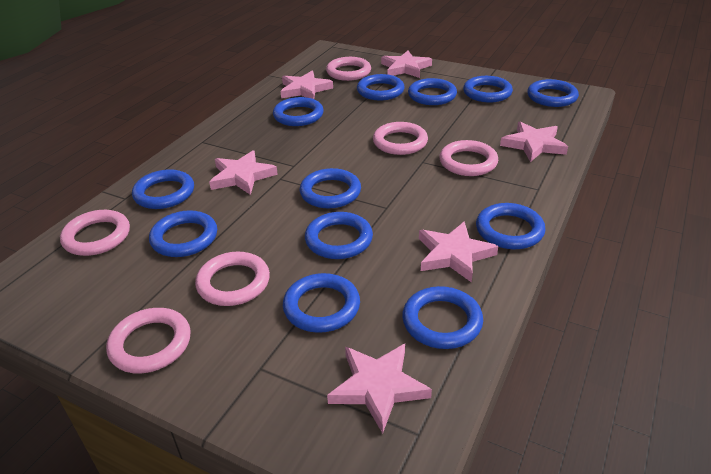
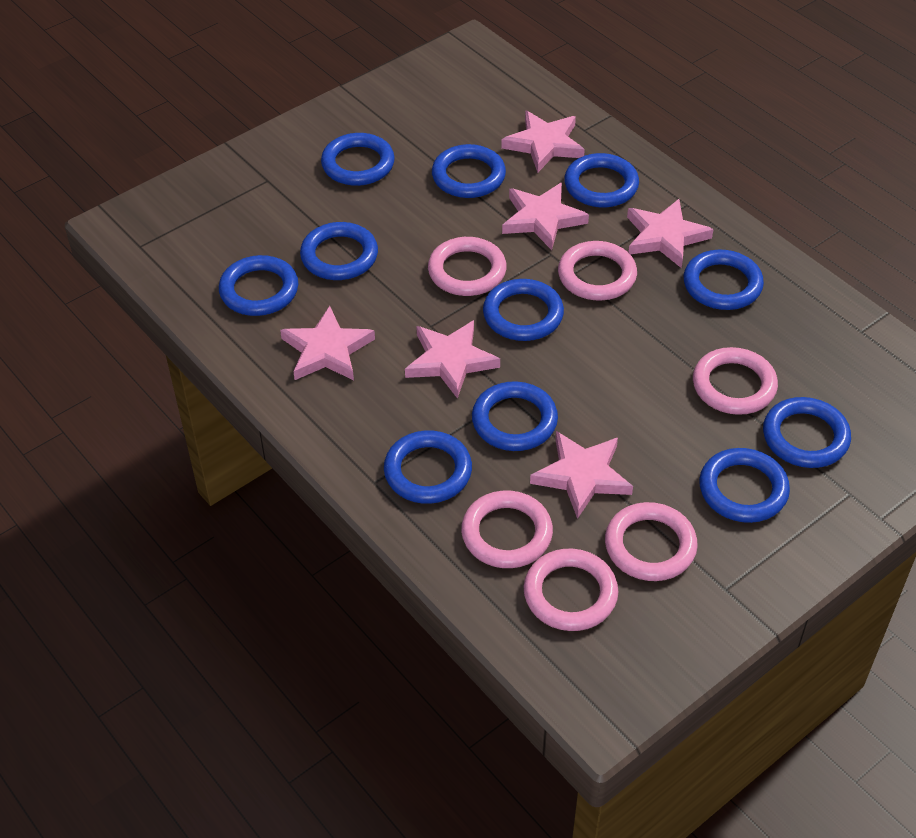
blue ring: 12 -> 11

